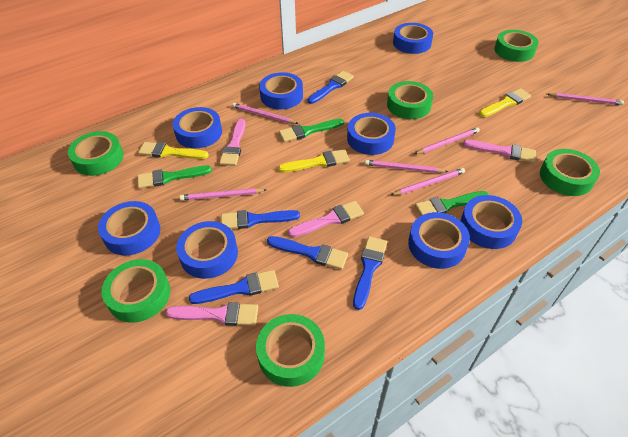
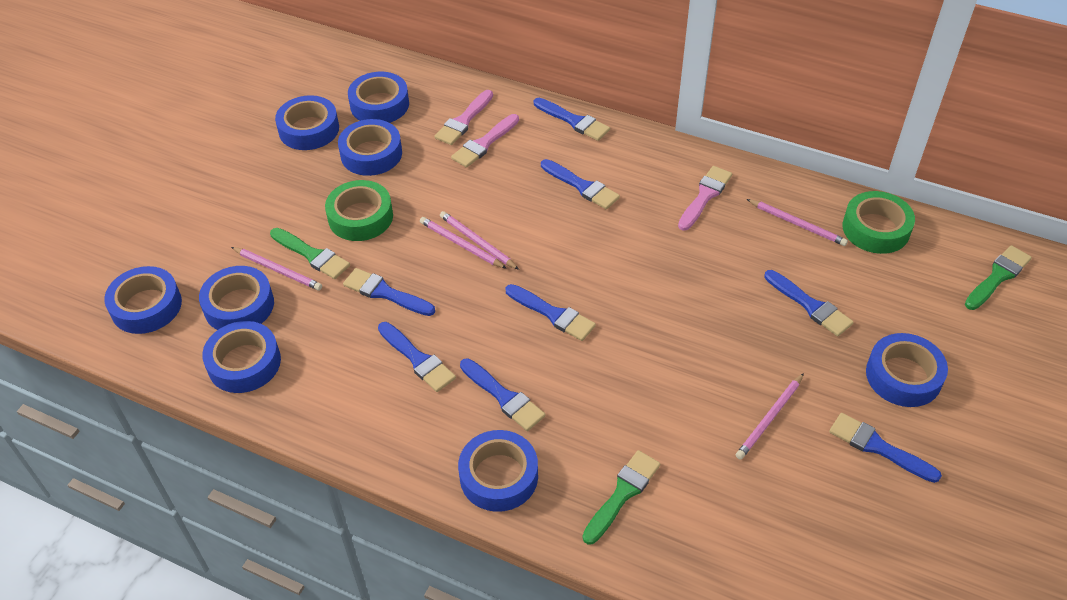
blue brush: 5 -> 8
green tape: 6 -> 2
pink brush: 4 -> 3
pink pencil: 6 -> 5
yellow brush: 3 -> 0

